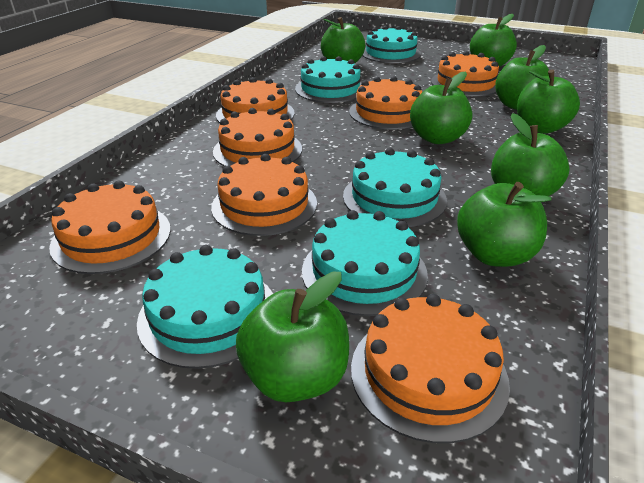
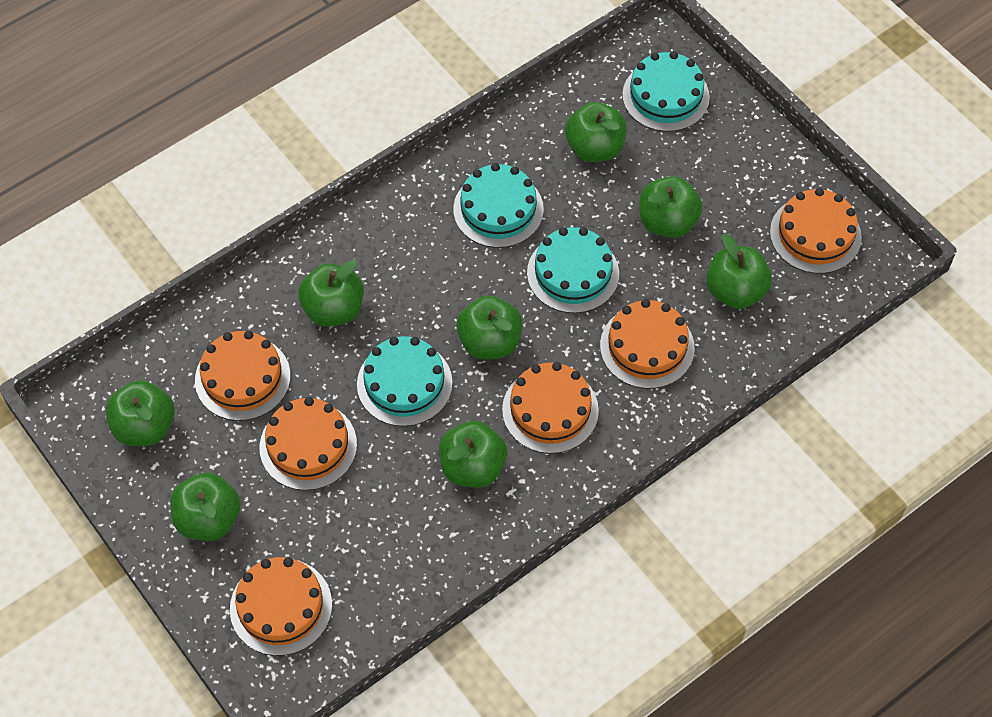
orange cake: 7 -> 6
turquoise cake: 5 -> 4

